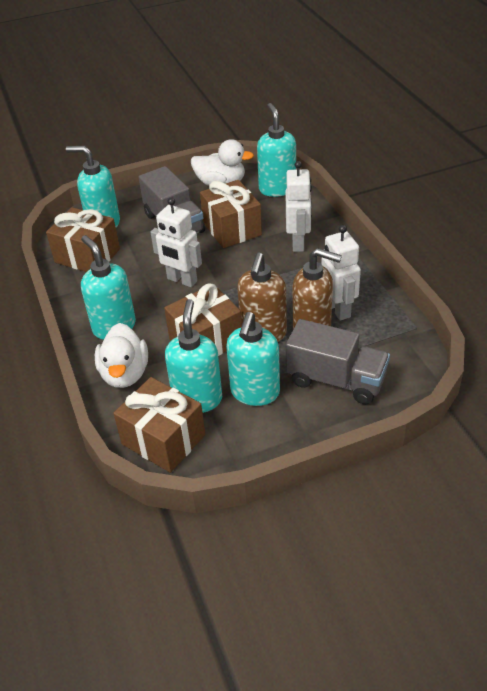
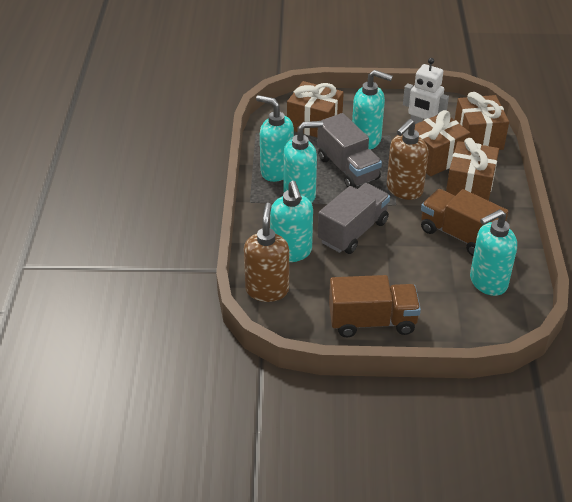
brown truck: 0 -> 2
white duck: 2 -> 0
white robot: 3 -> 1

